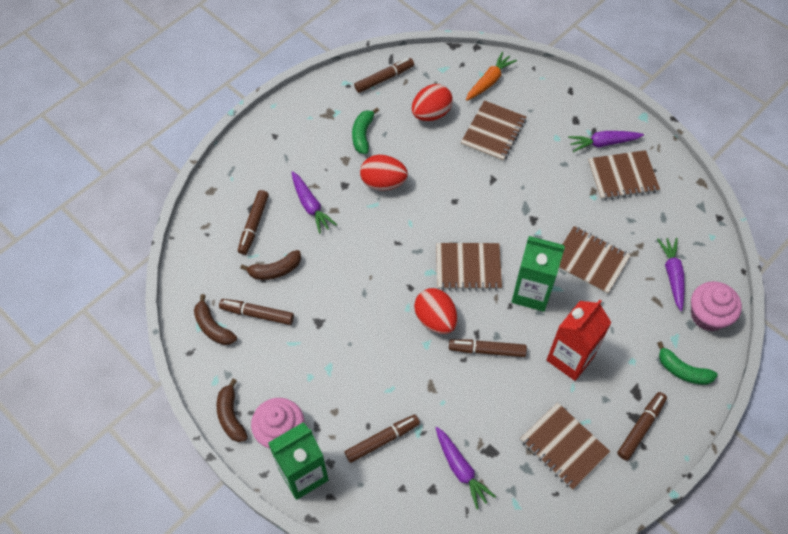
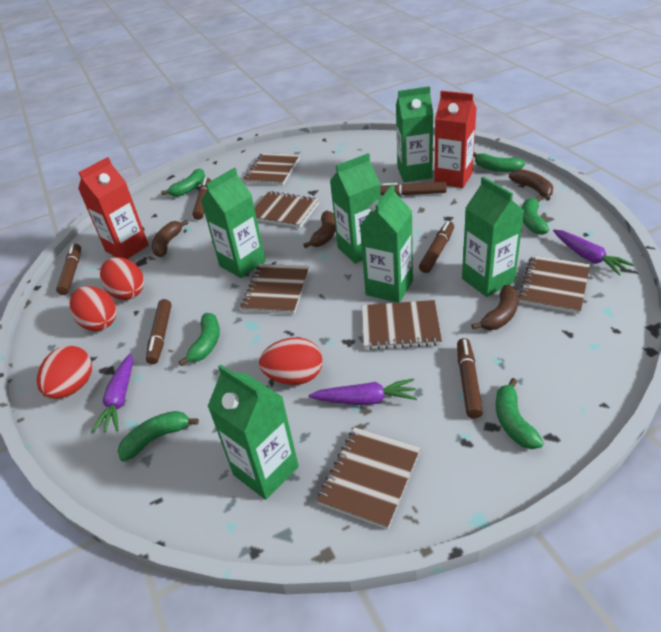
brown banana: 3 -> 4
brown notebook: 5 -> 6
green banana: 2 -> 6
green carton: 2 -> 6
orange carrot: 1 -> 0
pink cupcake: 2 -> 0
purple carrot: 4 -> 3
red carton: 1 -> 2
red egg: 3 -> 4

